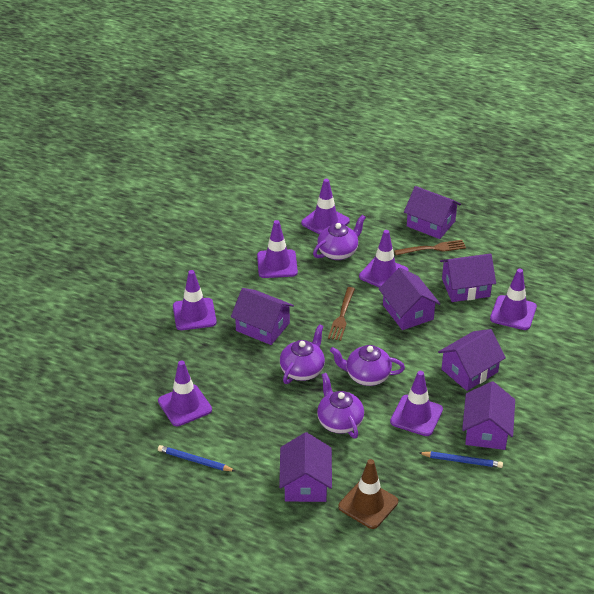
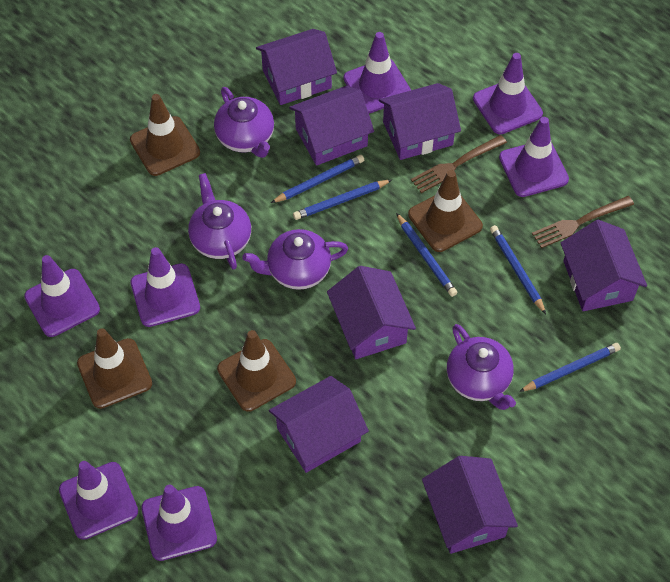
blue pencil: 2 -> 5
brown traffic cone: 1 -> 4

